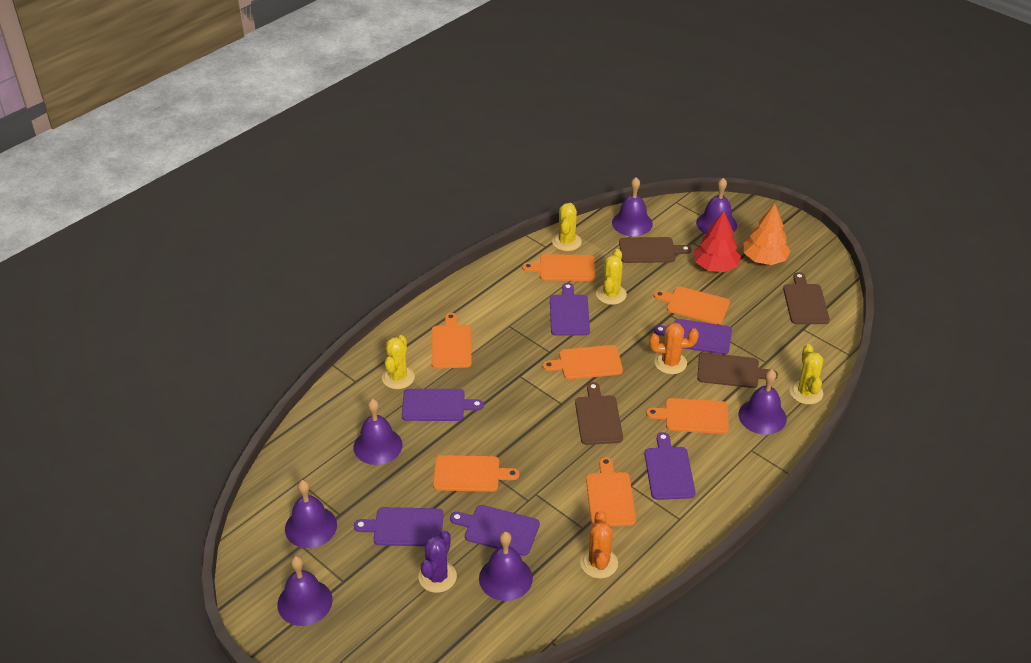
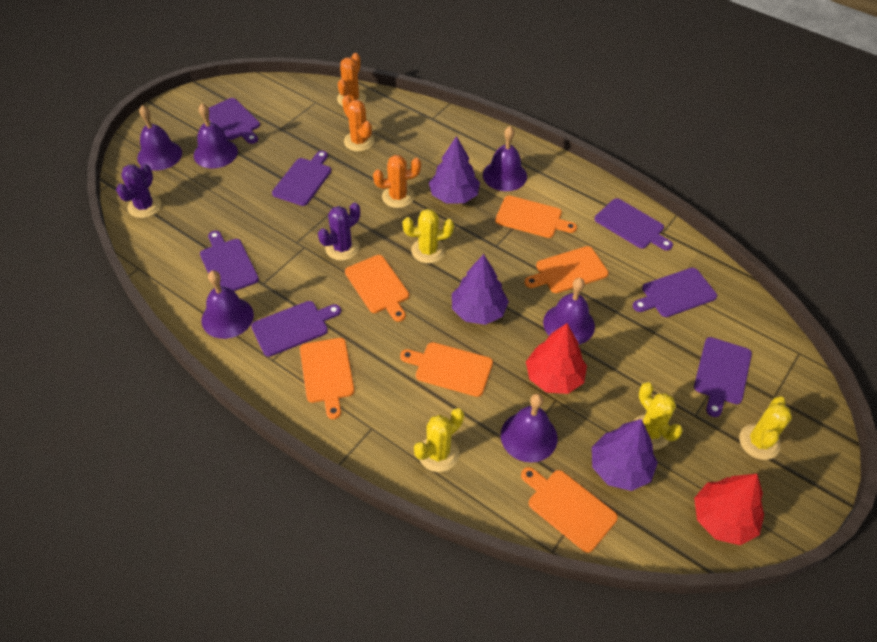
brown cutting board: 4 -> 0
orange cactus: 2 -> 3
orange cutting board: 7 -> 6
orange tree: 1 -> 0
purple bell: 7 -> 6
purple cactus: 1 -> 2
purple cutting board: 6 -> 7
purple tree: 0 -> 3
red tree: 1 -> 2

